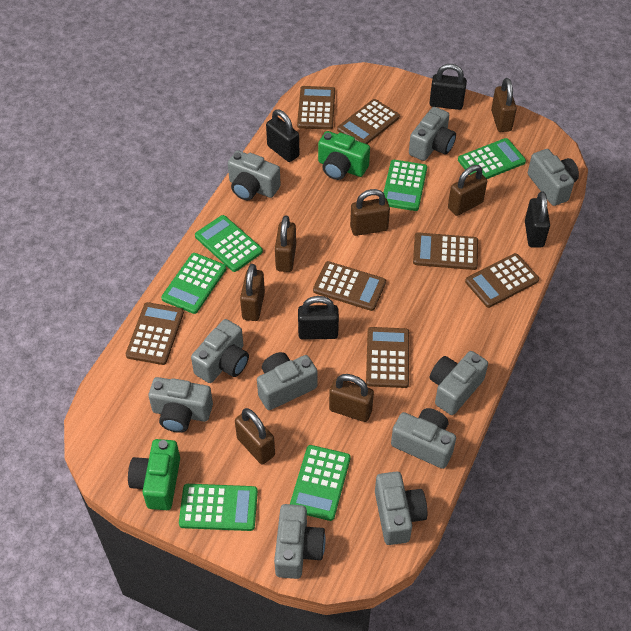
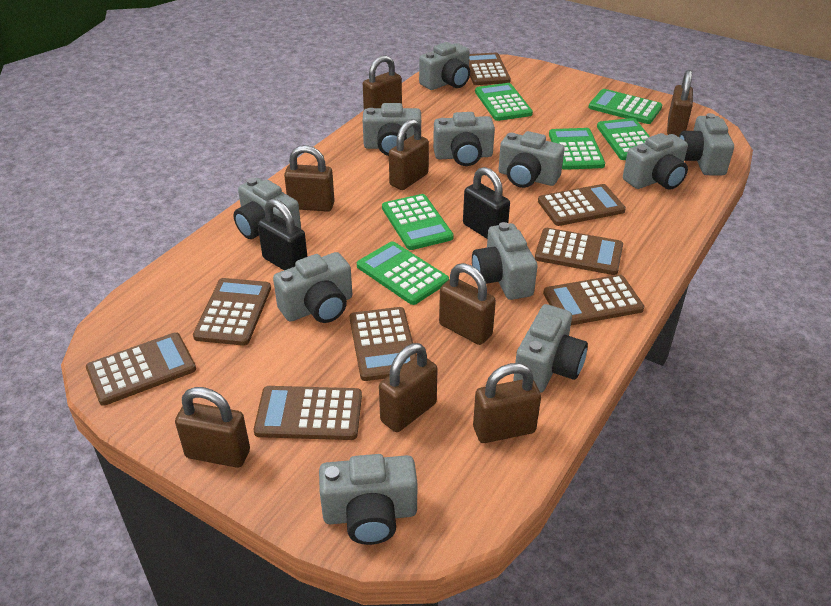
black padlock: 4 -> 2
brown calculator: 7 -> 8
brown padlock: 7 -> 8
green camera: 2 -> 0
grey camera: 10 -> 11

